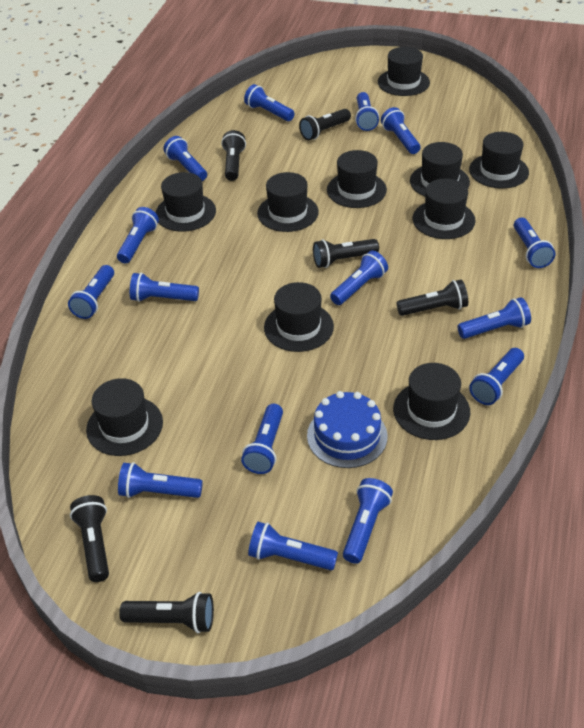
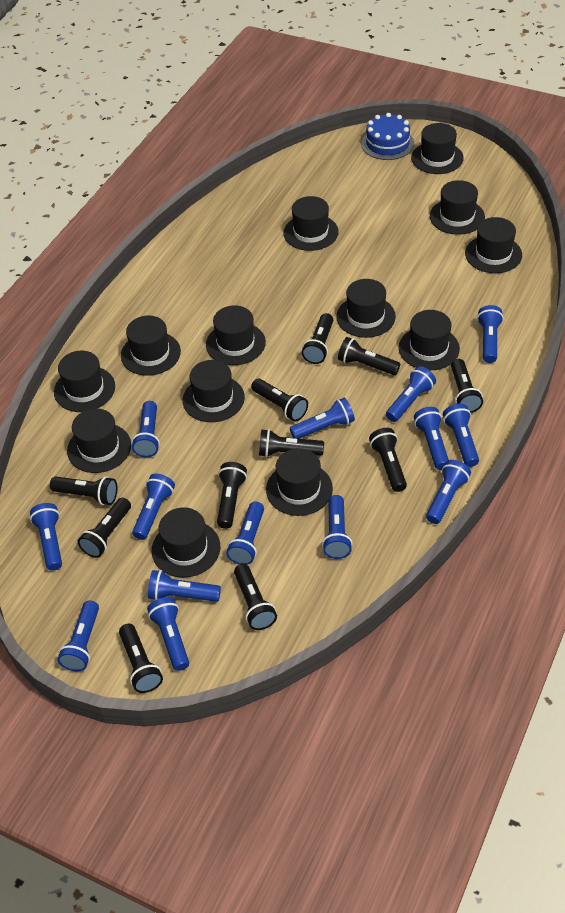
black flashlight: 6 -> 11
black hat: 10 -> 13
blue flashlight: 15 -> 14

